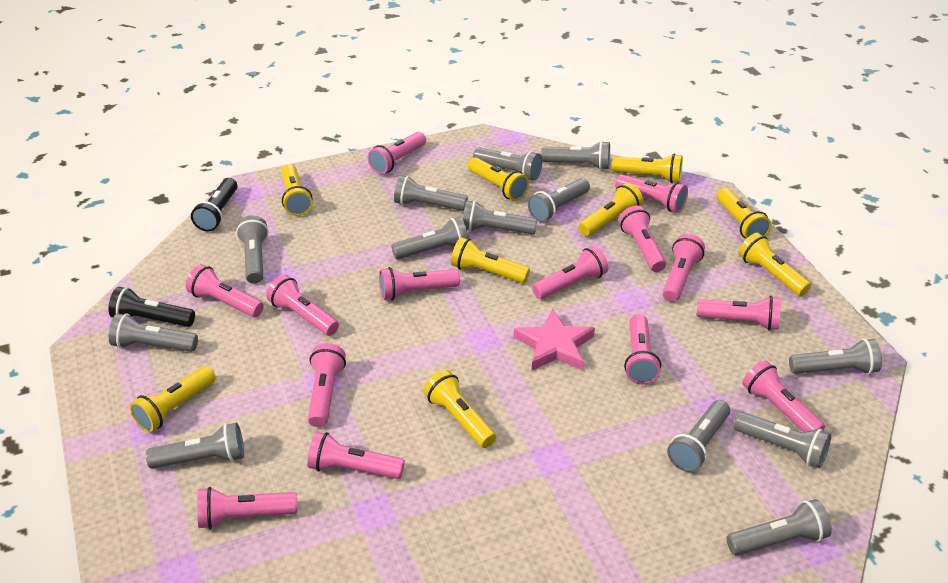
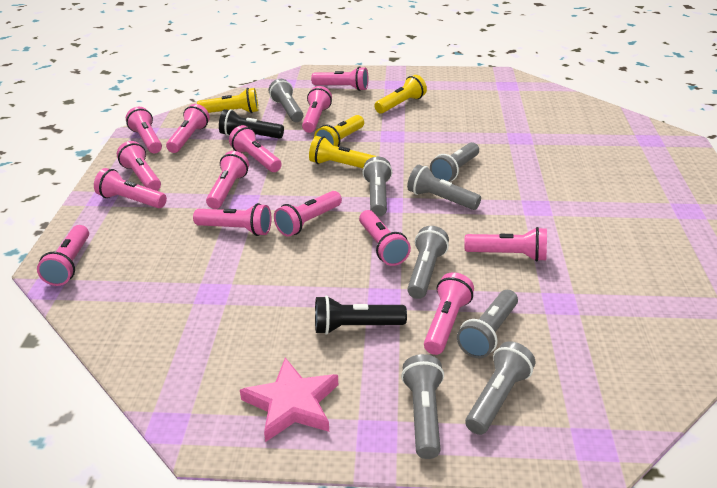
grey flashlight: 13 -> 8
yellow flashlight: 9 -> 4

